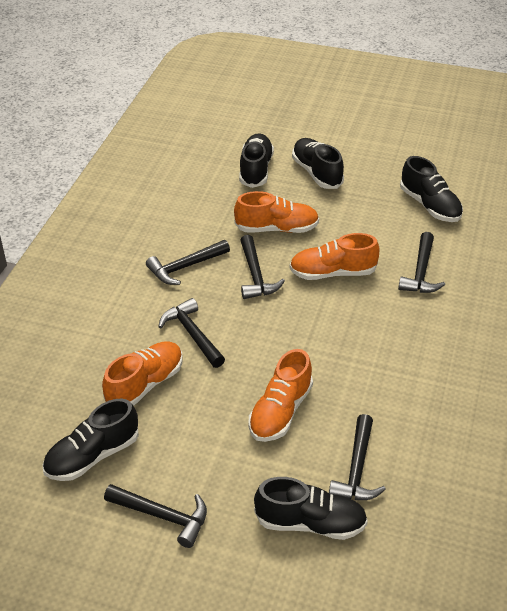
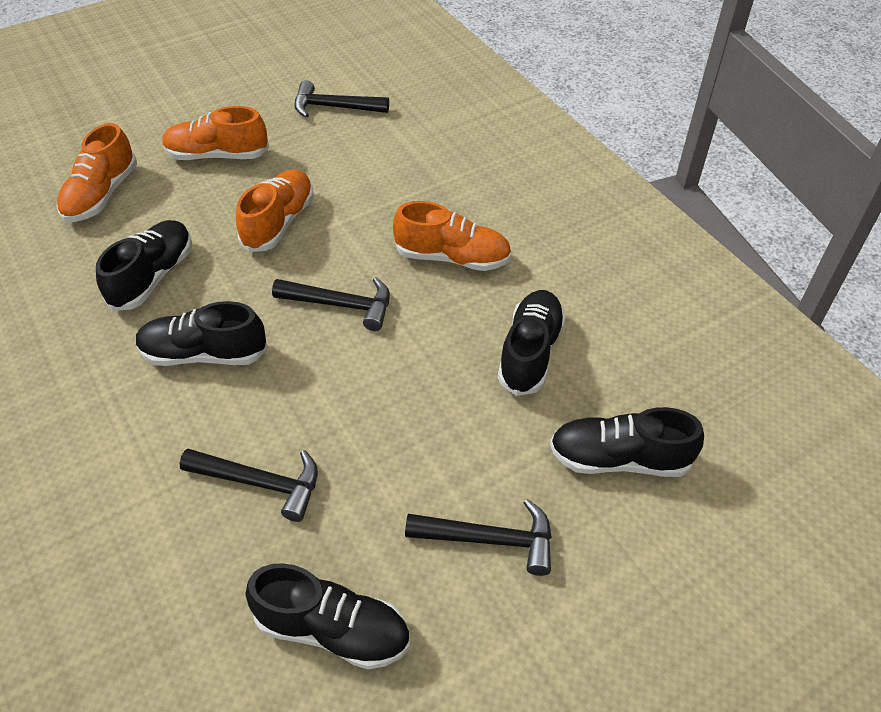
black hammer: 6 -> 4

